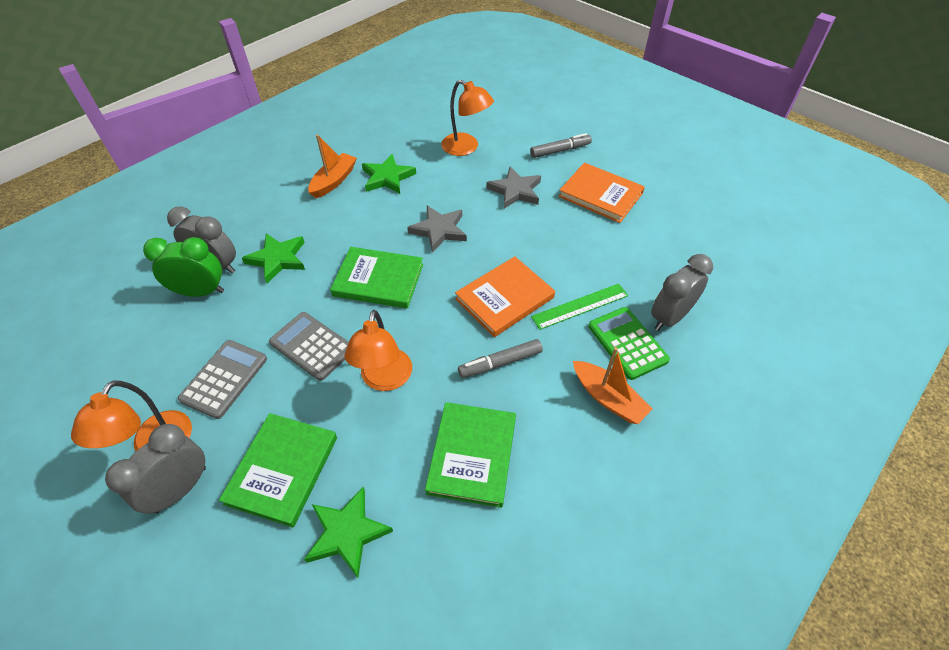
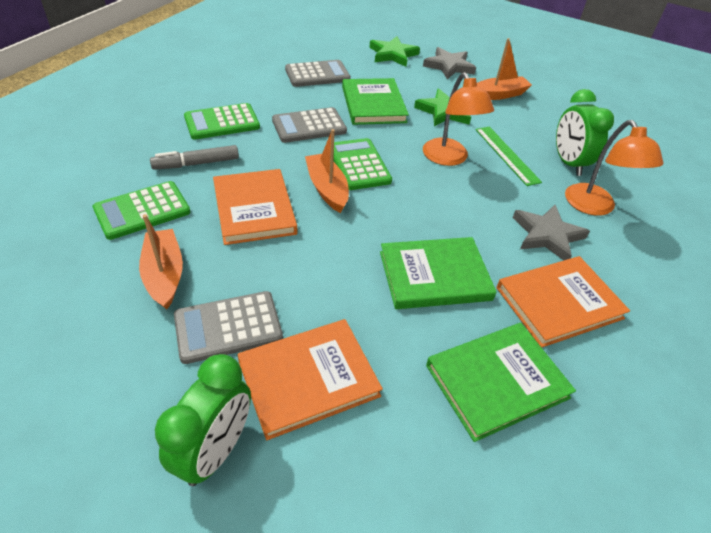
green calculator: 1 -> 3
green clock: 1 -> 2
green star: 3 -> 2
grey calculator: 2 -> 3
grey clock: 3 -> 0
grey marker: 2 -> 1
orange boat: 2 -> 3
orange book: 2 -> 3
orange lamp: 3 -> 2

